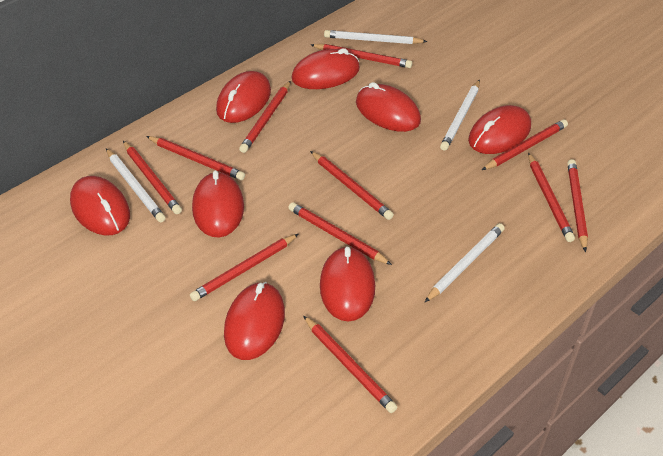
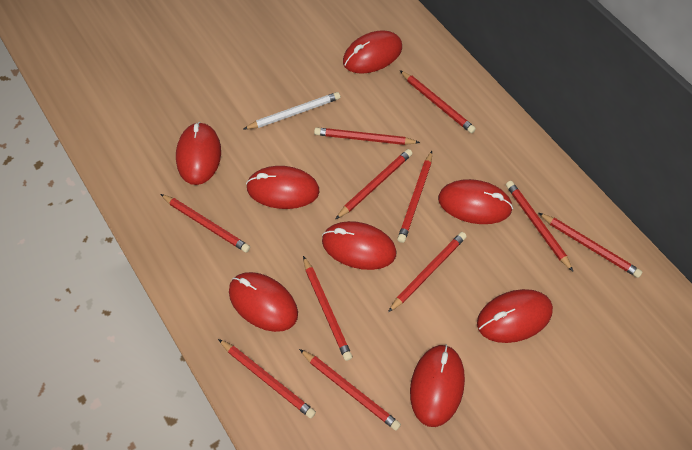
white pencil: 4 -> 1

